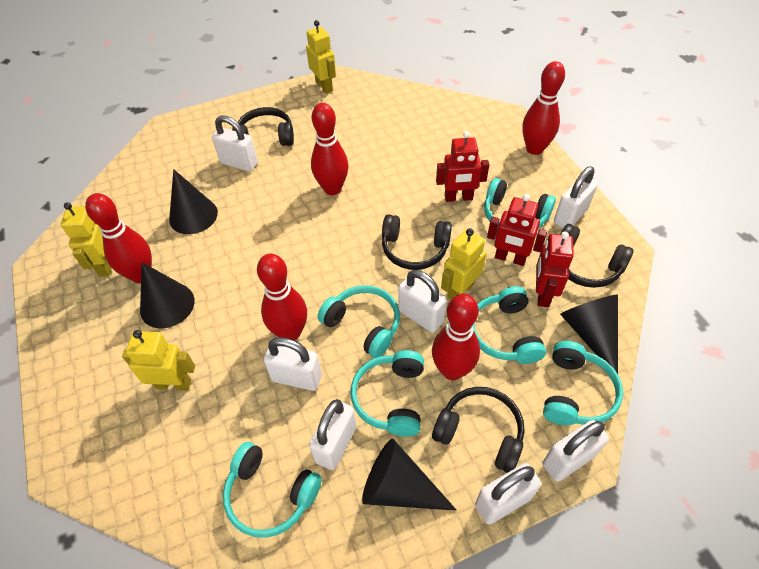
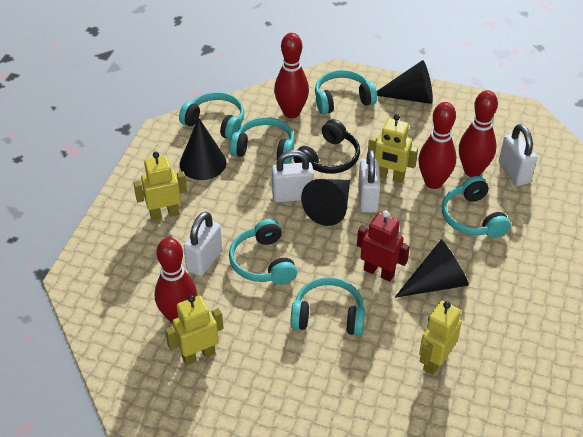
black headphones: 4 -> 1
red bowling pin: 5 -> 4
red robot: 3 -> 1
white padlock: 7 -> 4

